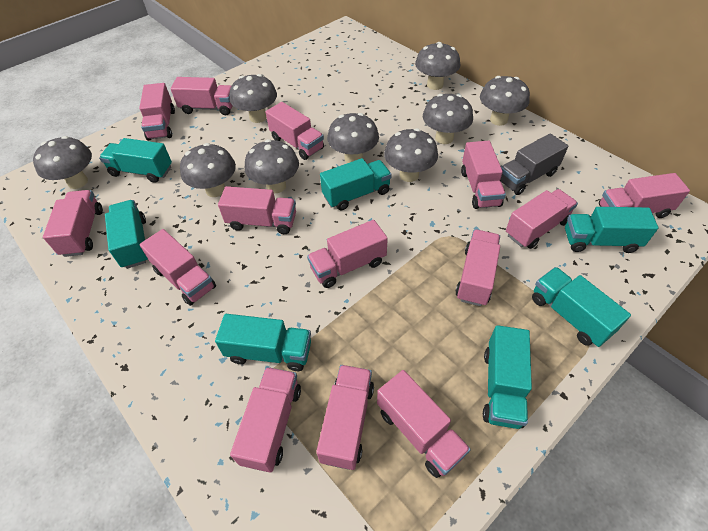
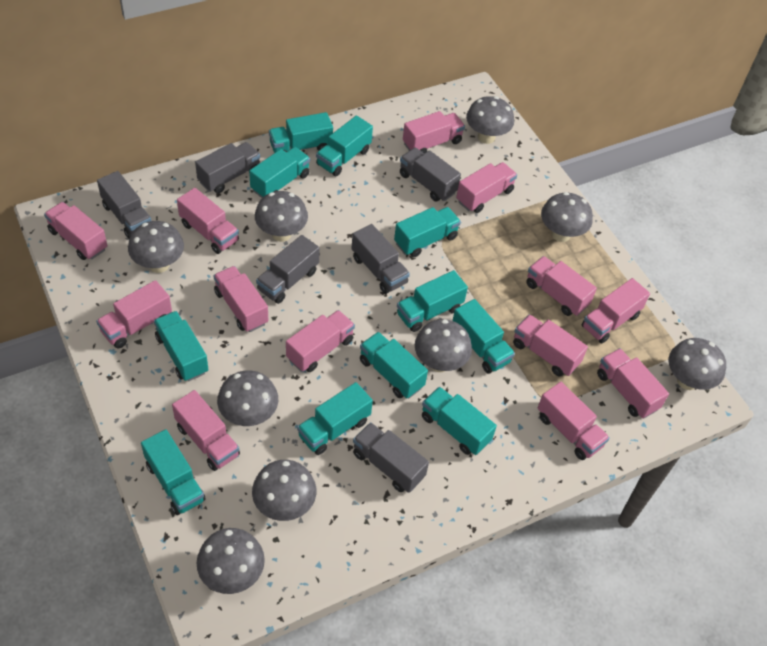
grey truck: 1 -> 6
pink truck: 14 -> 13
turquoise truck: 7 -> 11

